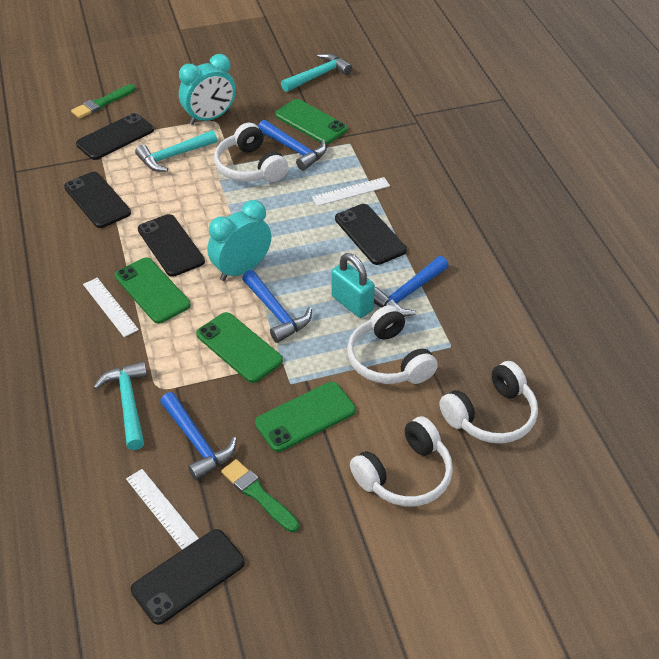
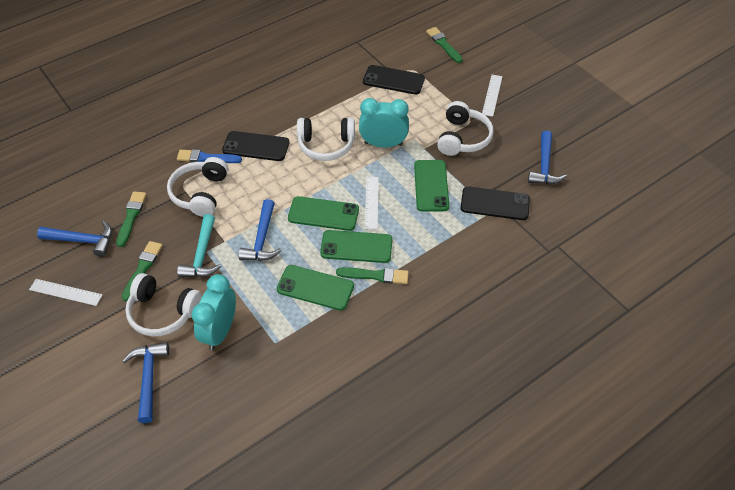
black phone: 5 -> 3
blue brush: 0 -> 1
green brush: 2 -> 4
turquoise hammer: 3 -> 1
turquoise padlock: 1 -> 0

